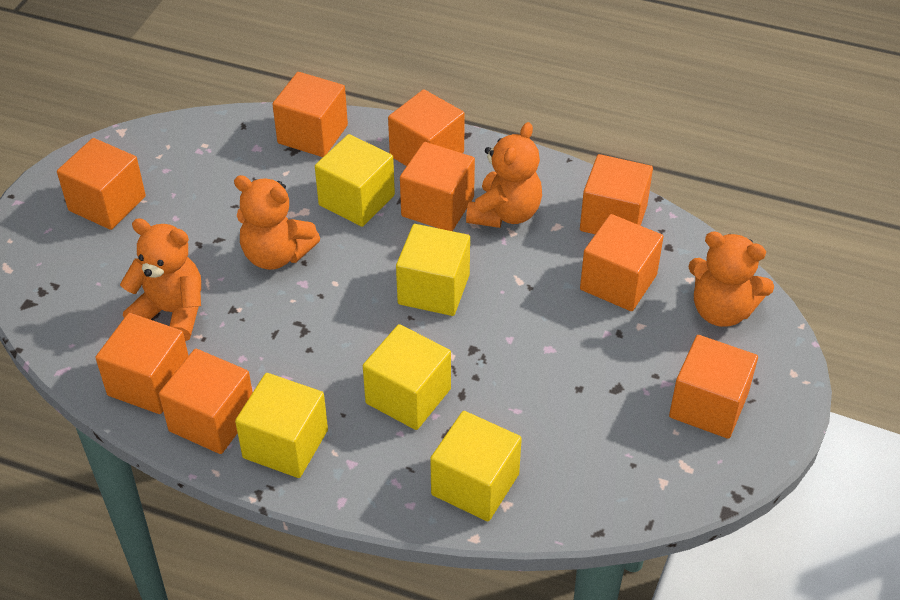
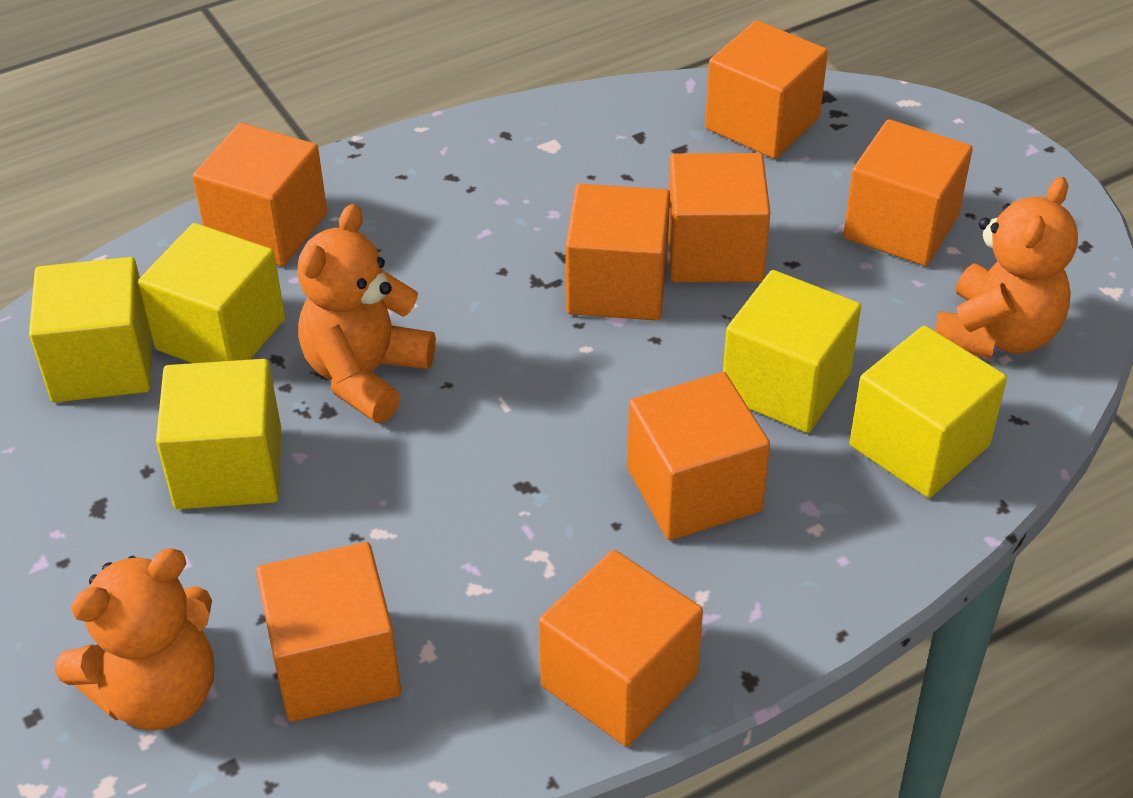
orange cube: 9 -> 8
orange teddy bear: 4 -> 3

